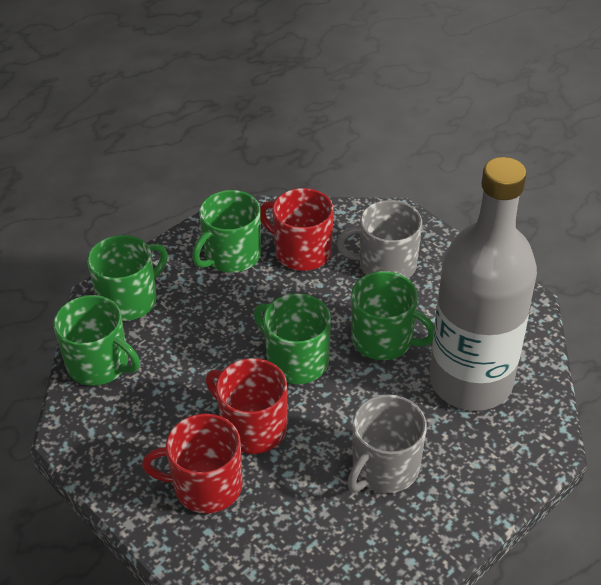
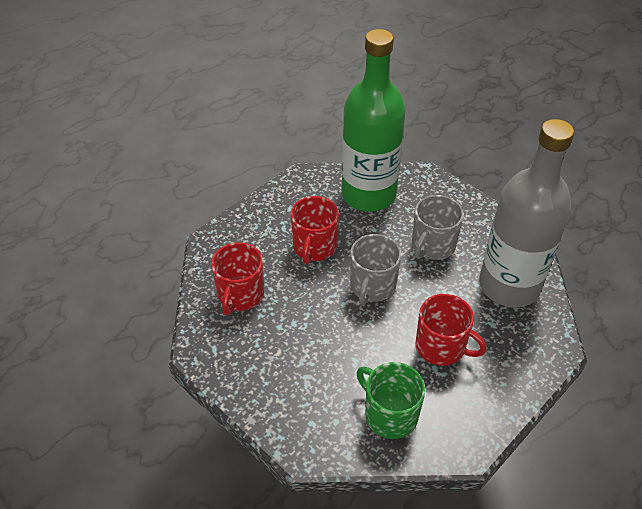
green bottle: 0 -> 1
green mug: 5 -> 1

